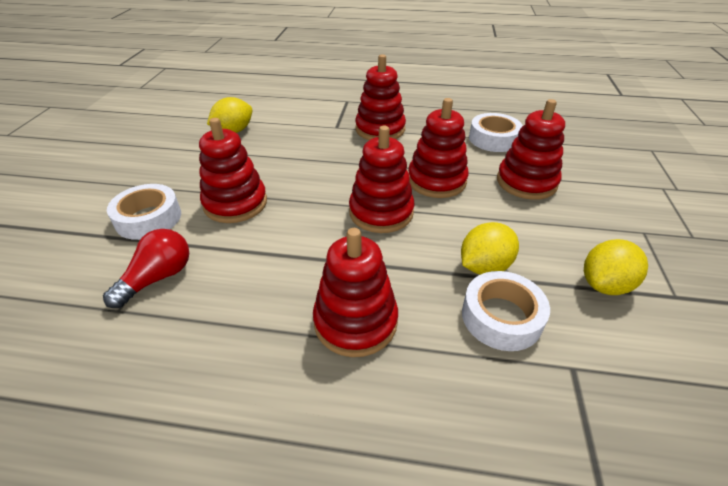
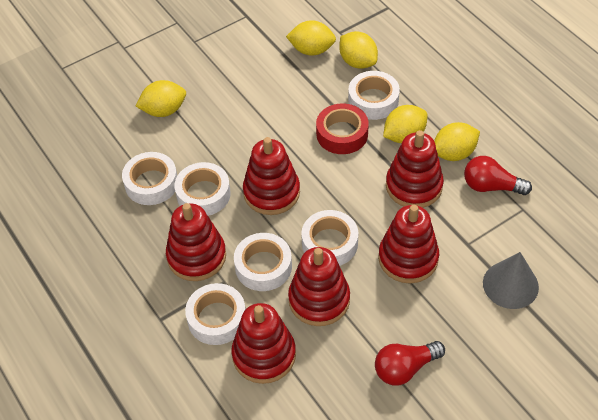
grey cone: 0 -> 1
red light bulb: 1 -> 2
red tape: 0 -> 1
white tape: 3 -> 6
yellow lemon: 3 -> 5

